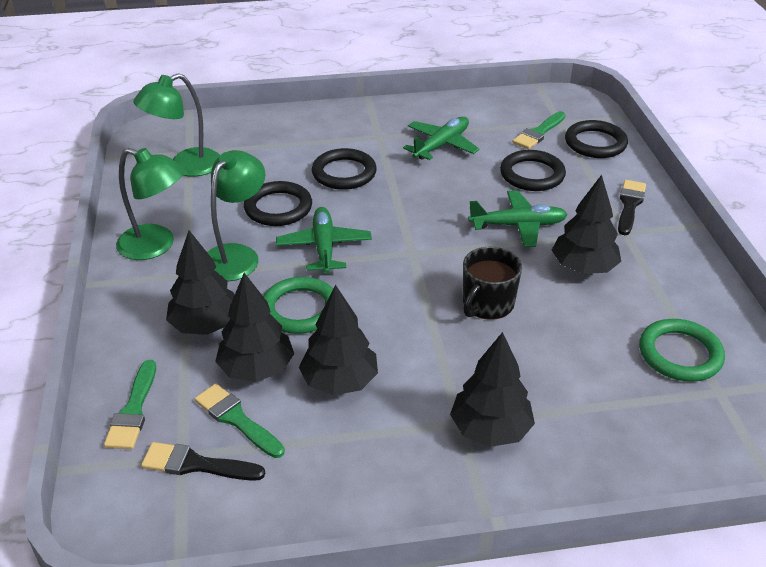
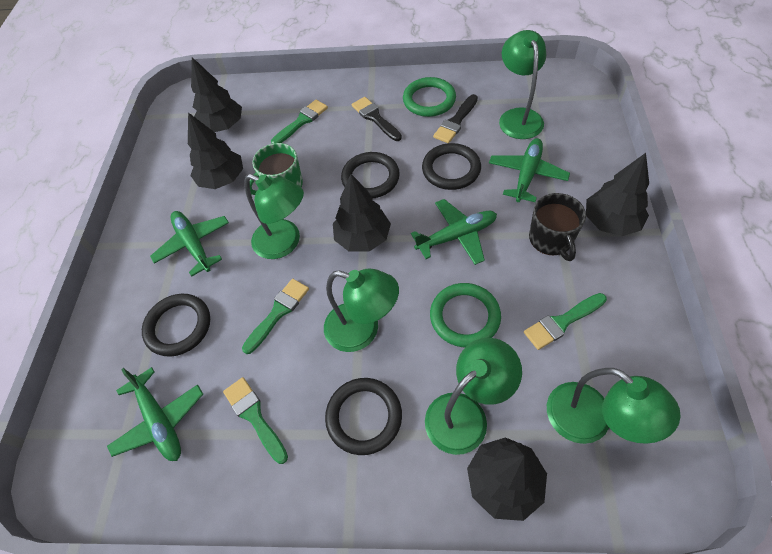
green brush: 3 -> 4
green lamp: 3 -> 5
green mug: 0 -> 1
green plane: 3 -> 4

